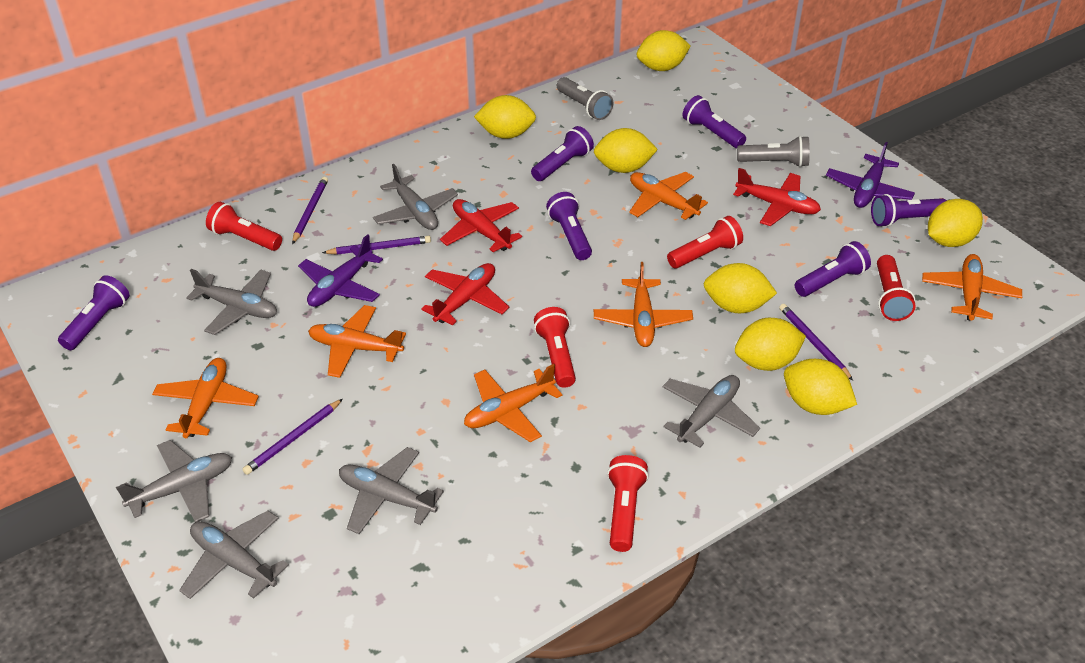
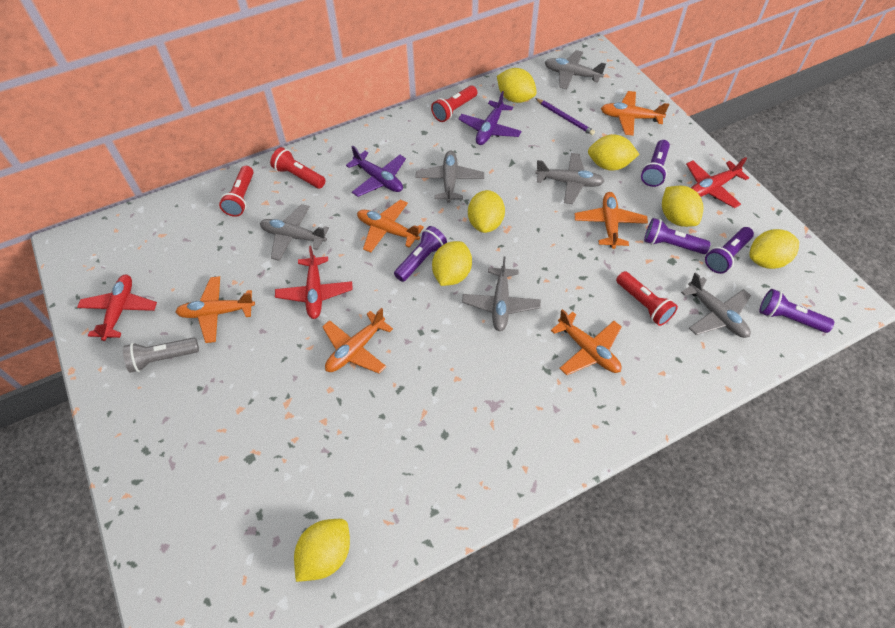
grey flashlight: 2 -> 1
purple flashlight: 6 -> 5
purple pencil: 4 -> 1
red flashlight: 5 -> 4

